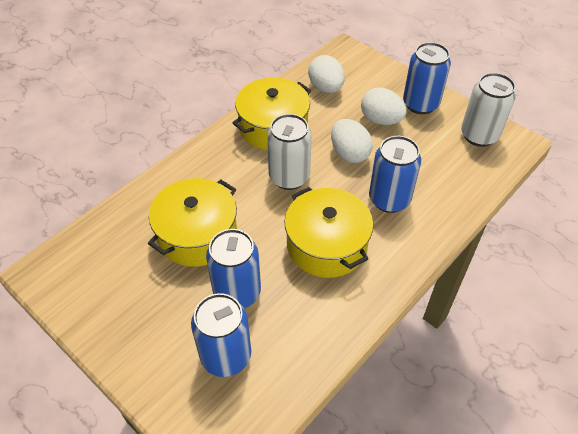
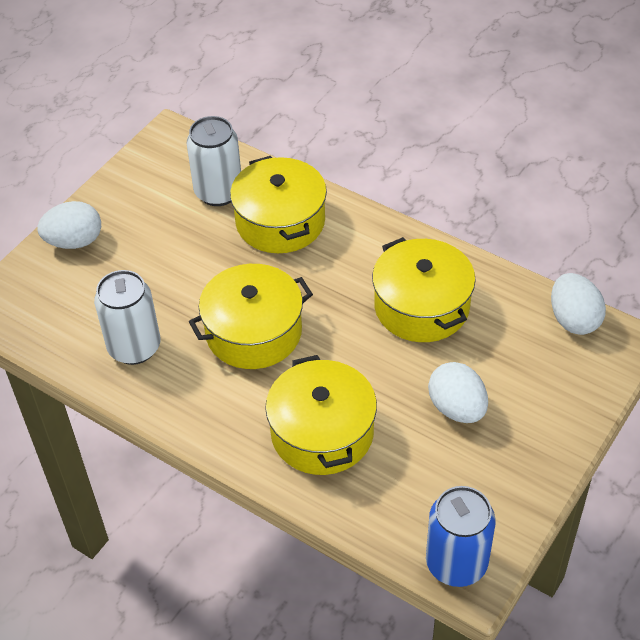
blue can: 4 -> 1
yellow pot: 3 -> 4

